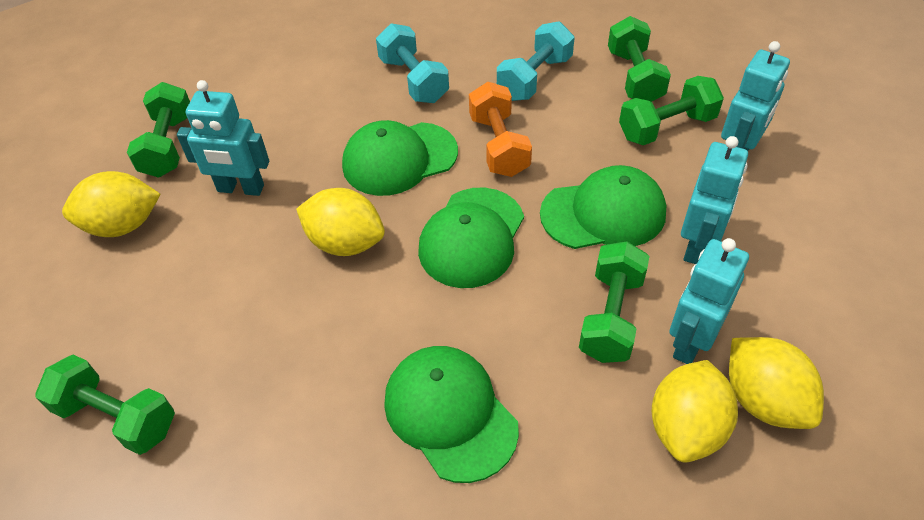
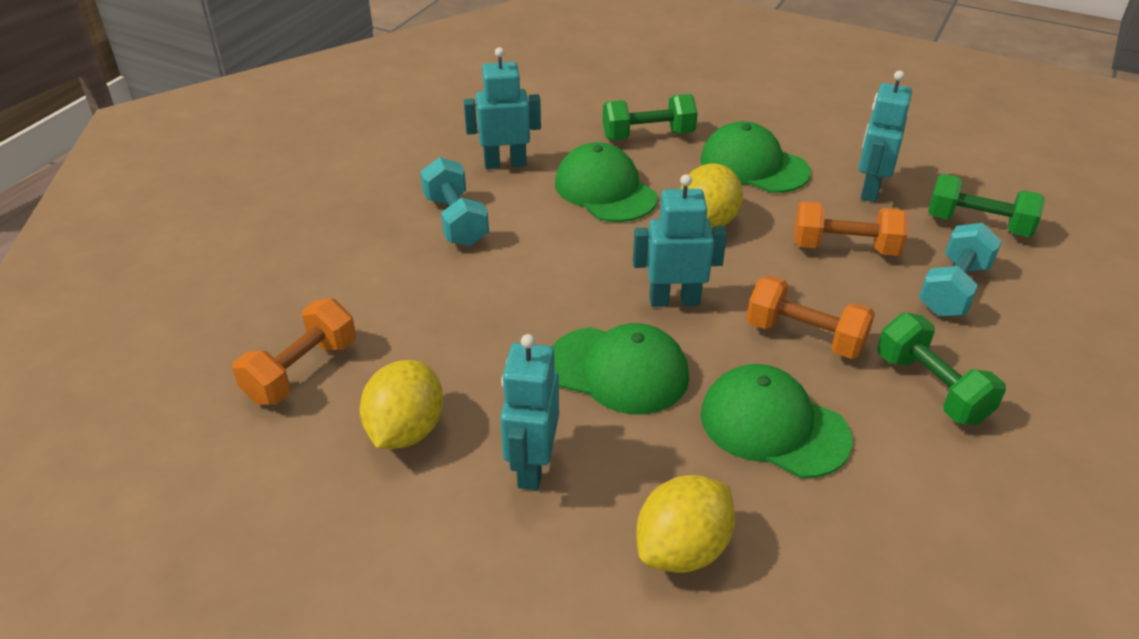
green dumbbell: 5 -> 3
orange dumbbell: 1 -> 3
yellow lemon: 4 -> 3

